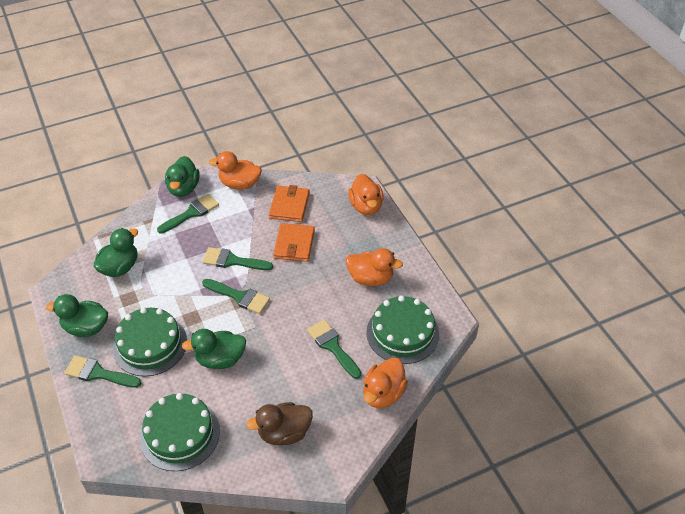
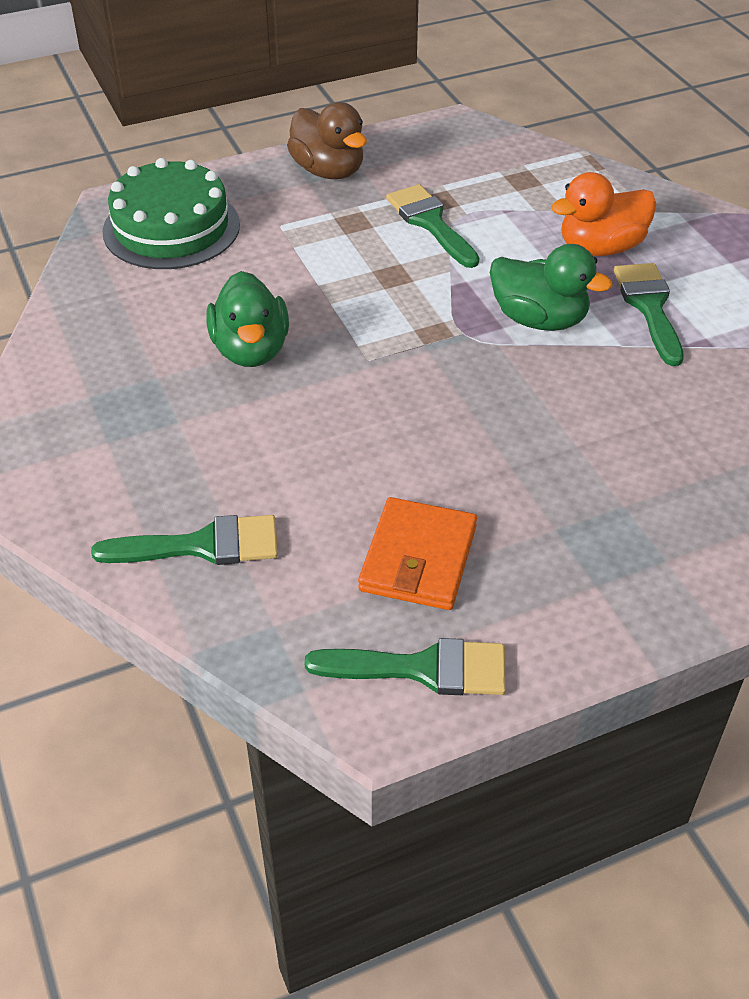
green brush: 5 -> 4
green cake: 3 -> 1
green duck: 4 -> 2
orange duck: 4 -> 1
orange wallet: 2 -> 1

